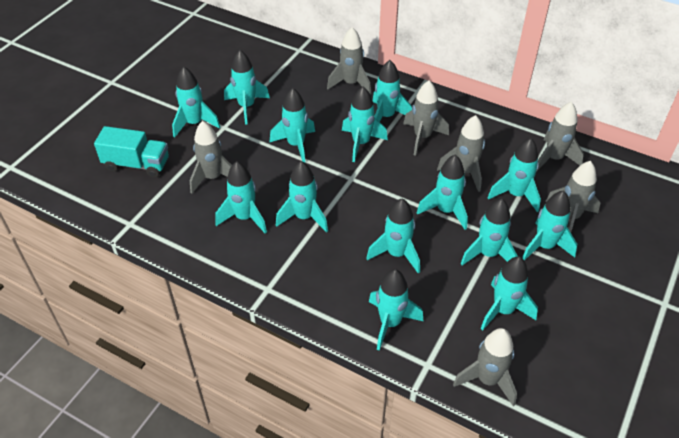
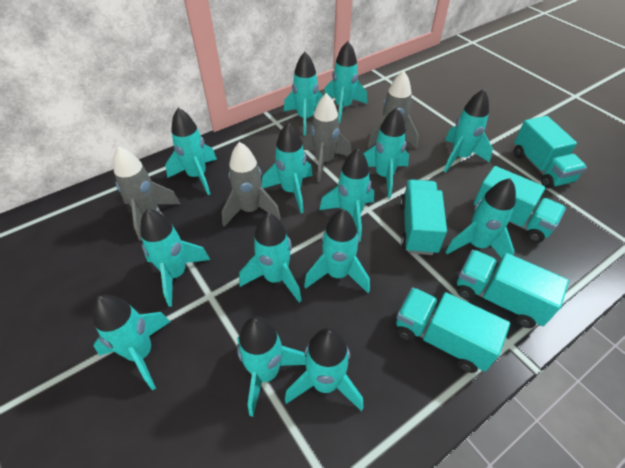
grey rocket: 7 -> 4
turquoise truck: 1 -> 5

